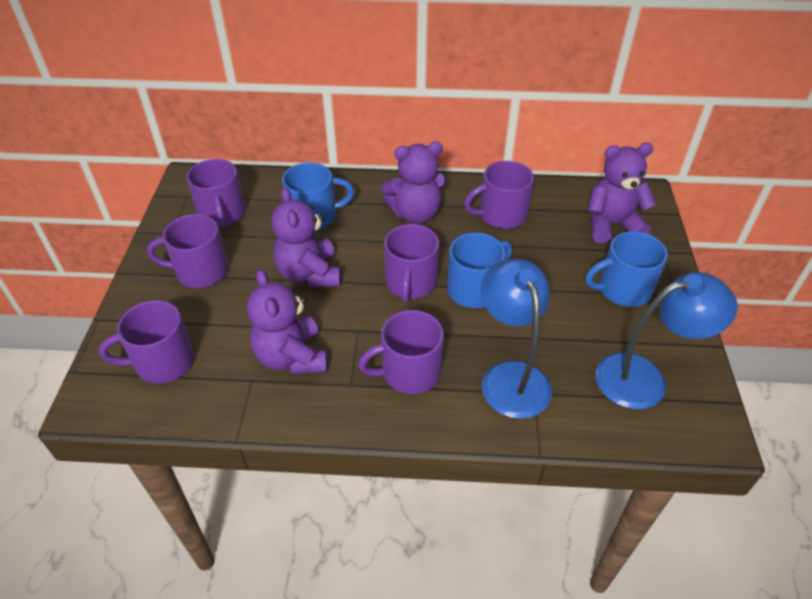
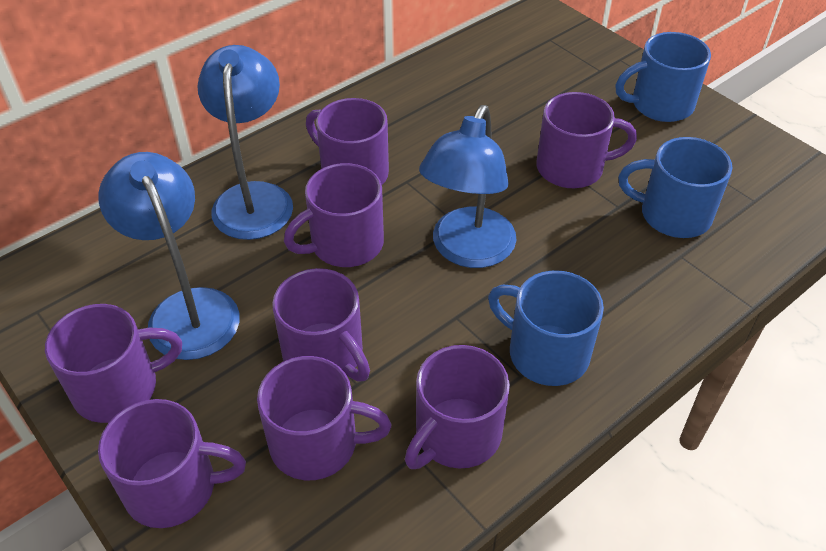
blue lamp: 2 -> 3
purple mug: 6 -> 8
purple teddy bear: 4 -> 0

